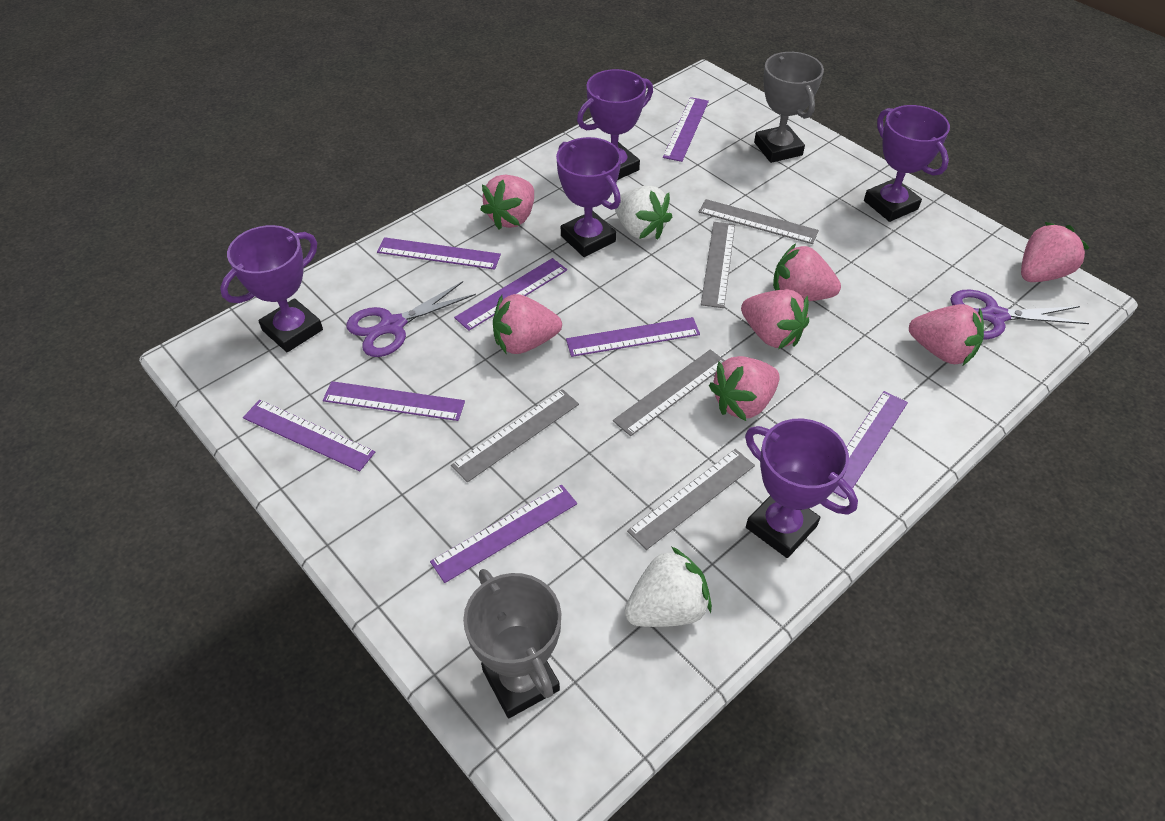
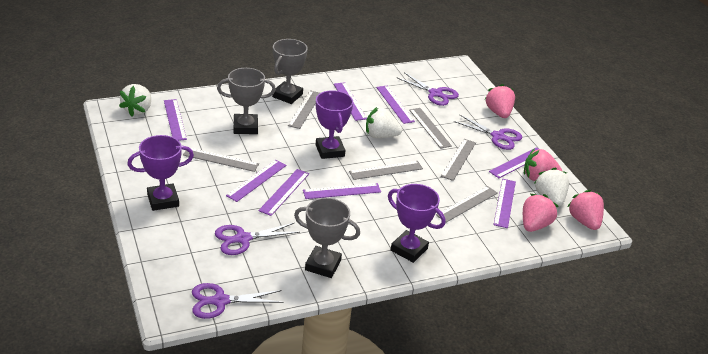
grey ruler: 5 -> 6
grey trophy: 2 -> 3
pink strawberry: 7 -> 4
purple scissors: 2 -> 4
purple trophy: 5 -> 3
white strawberry: 2 -> 3

